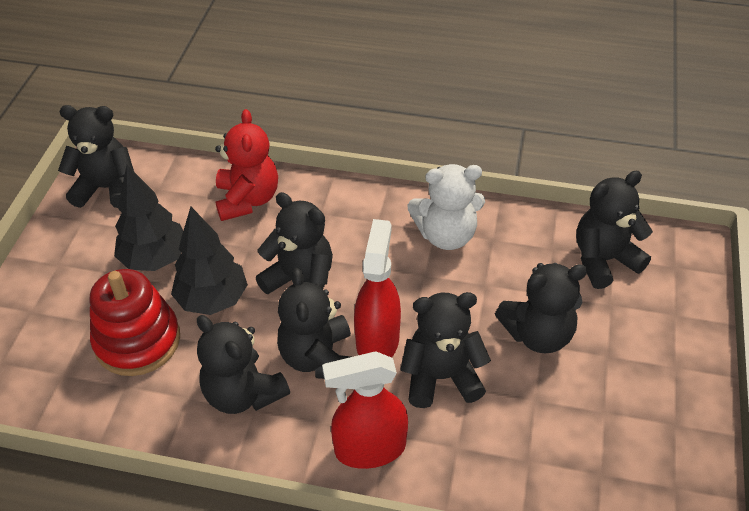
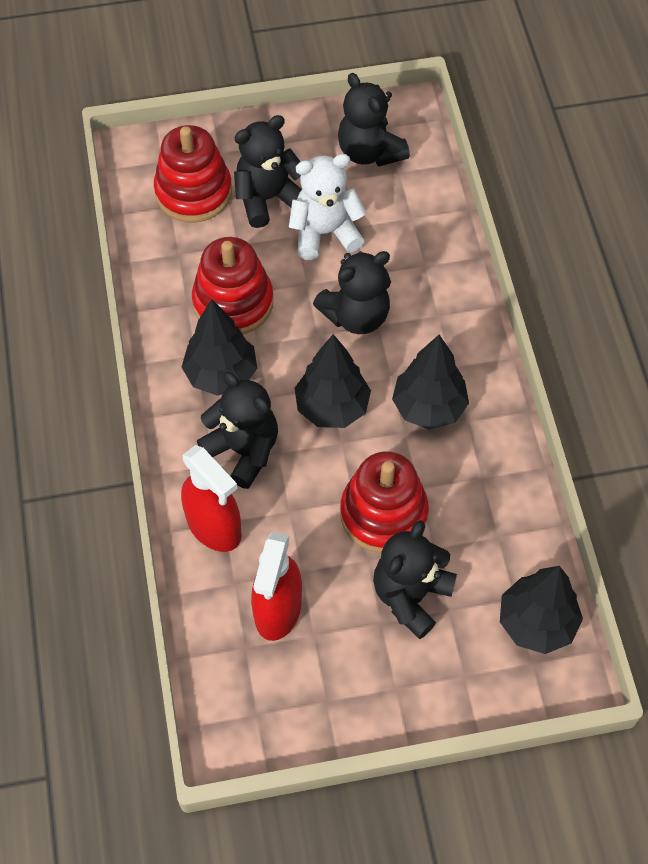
black teddy bear: 7 -> 5
black tree: 2 -> 4
red stacking toy: 1 -> 3
red teddy bear: 1 -> 0

